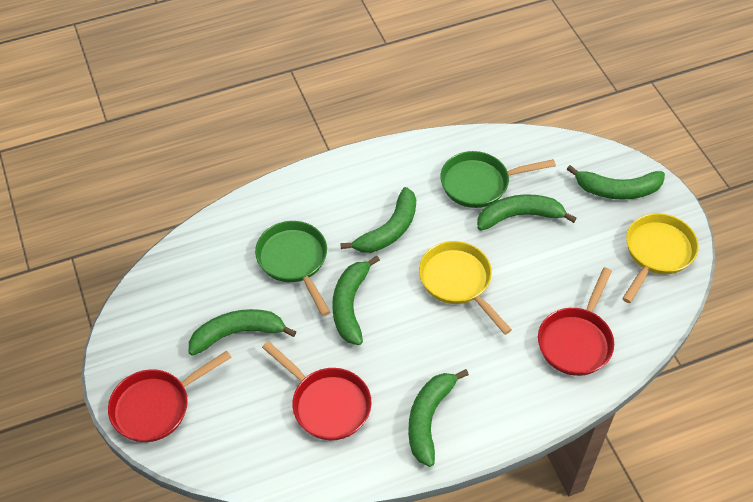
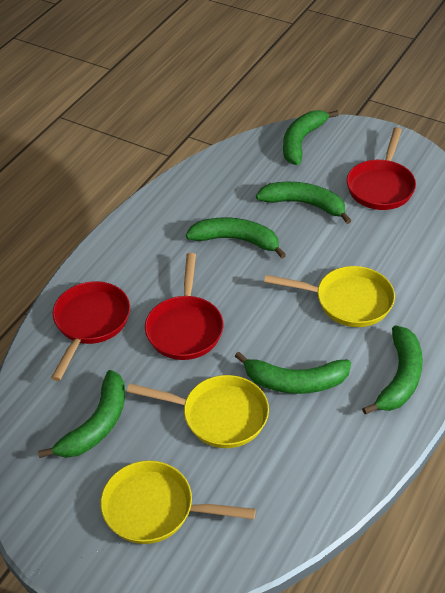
green pan: 2 -> 0
yellow pan: 2 -> 3

